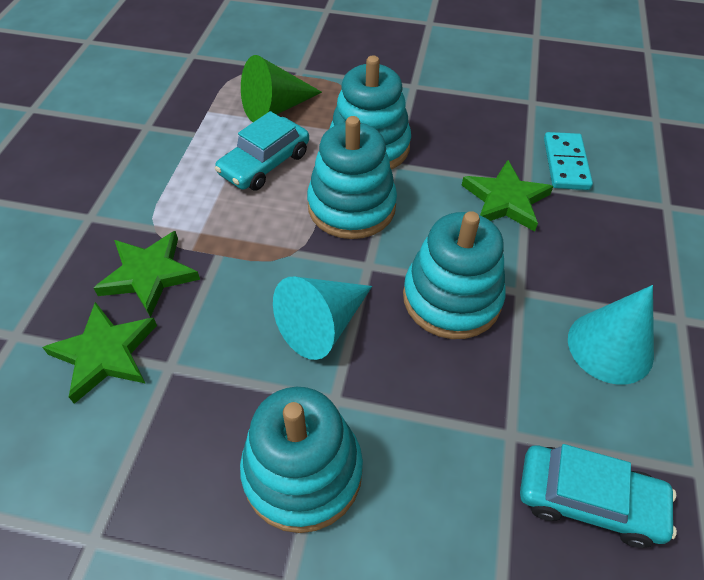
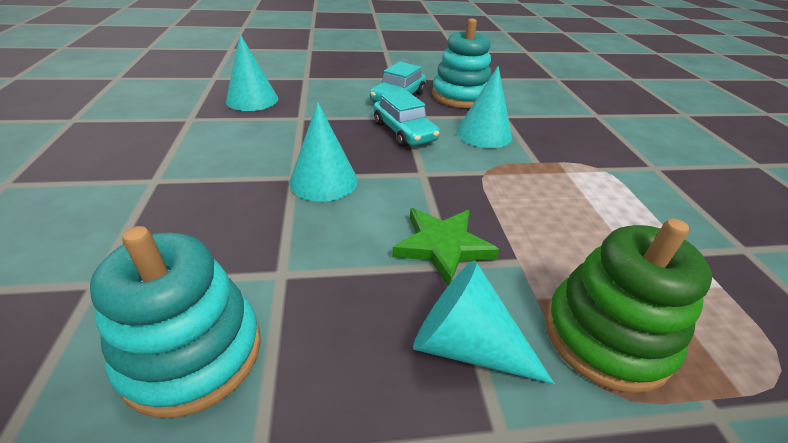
green cone: 1 -> 0
green stacking toy: 0 -> 1
green star: 3 -> 1
turquoise cone: 2 -> 4
turquoise domino: 1 -> 0
turquoise stacking toy: 4 -> 2

